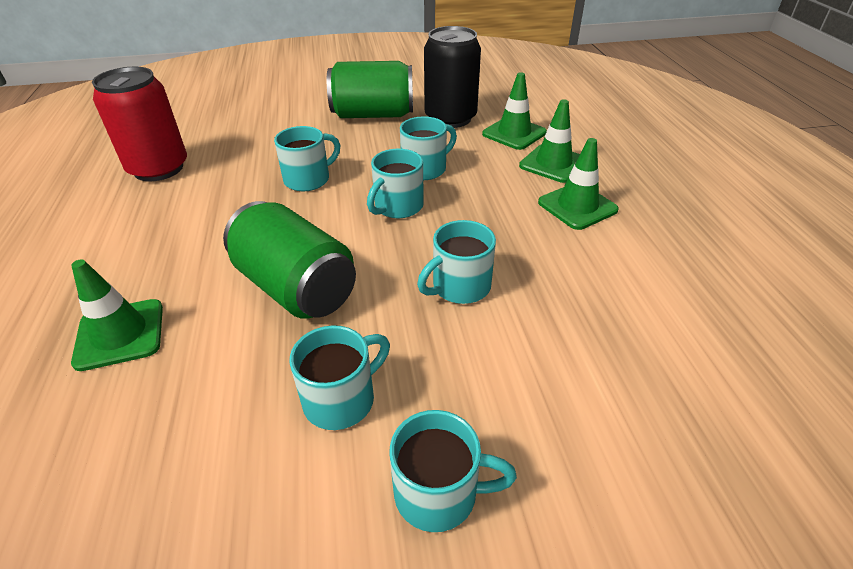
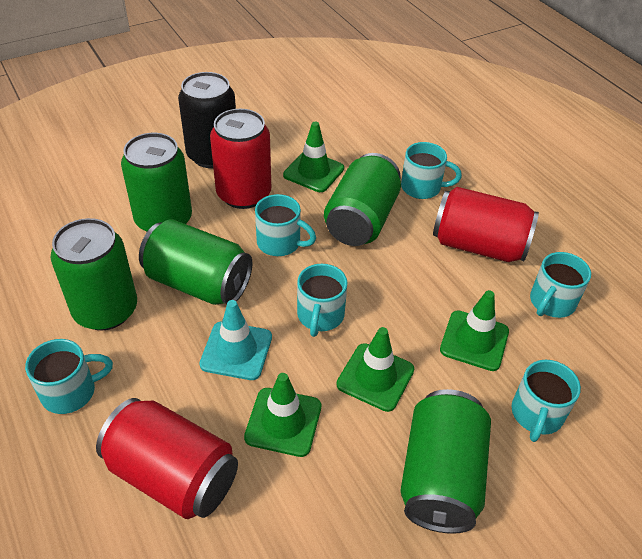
green can: 2 -> 5
red can: 1 -> 3
turquoise traffic cone: 0 -> 1

